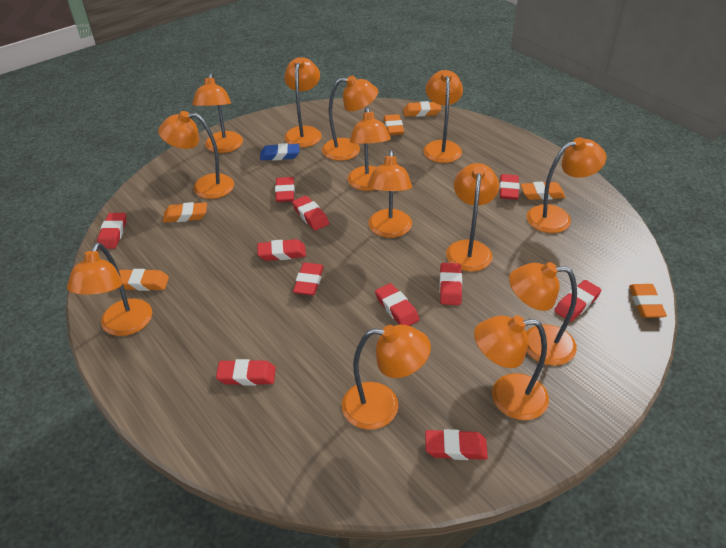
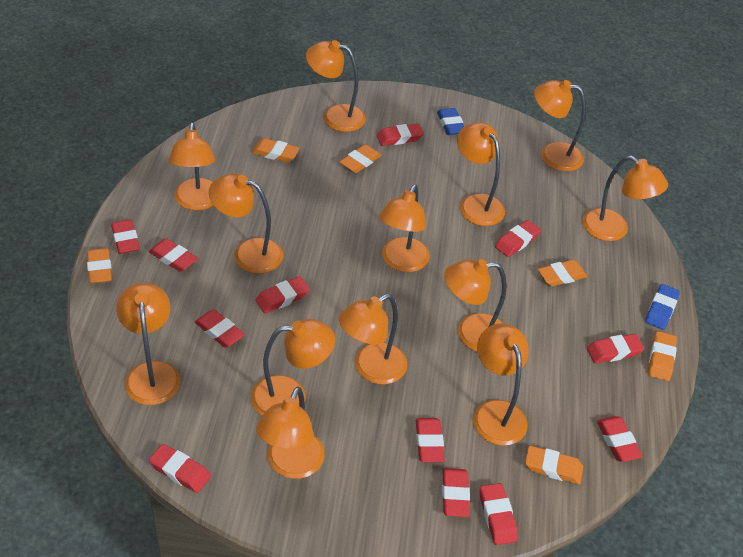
blue eraser: 1 -> 2
red eraser: 11 -> 12

